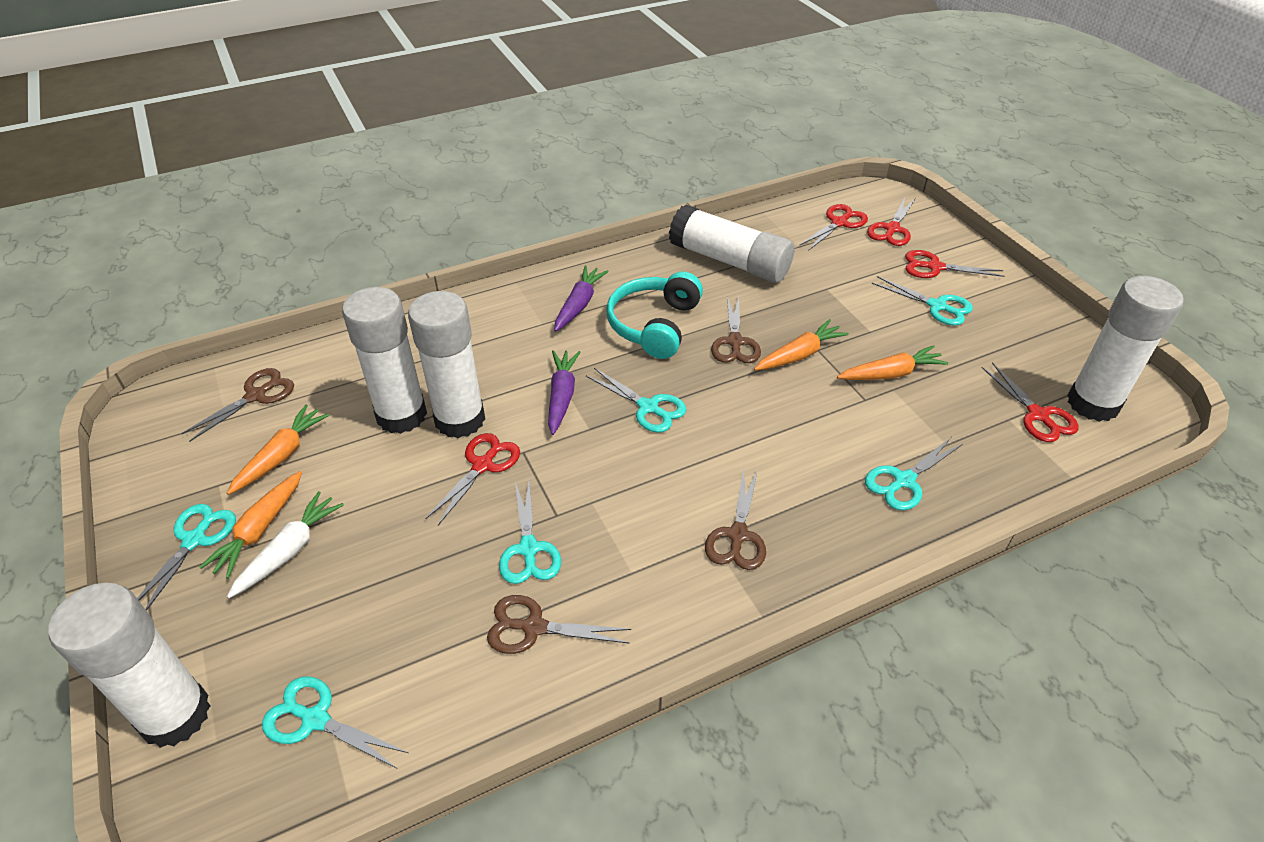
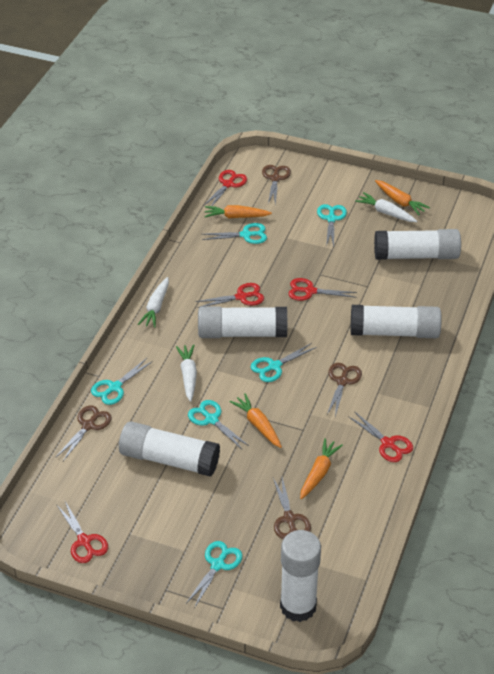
purple carrot: 2 -> 0
turquoise headphones: 1 -> 0
white carrot: 1 -> 3

